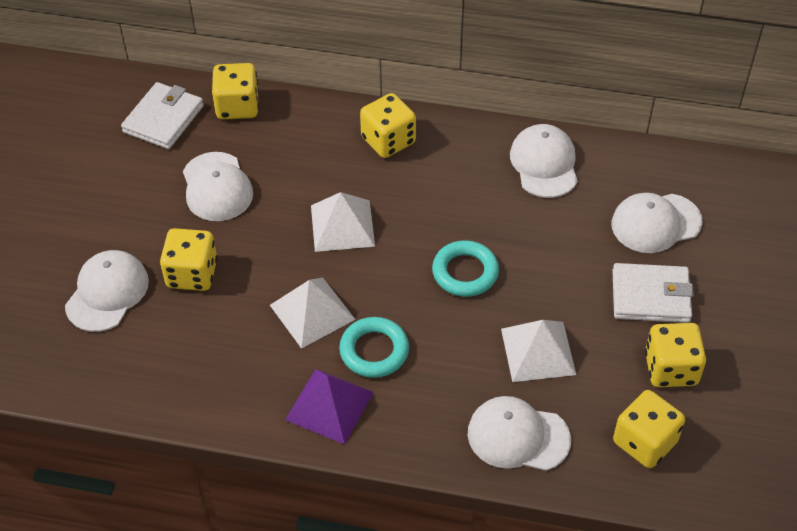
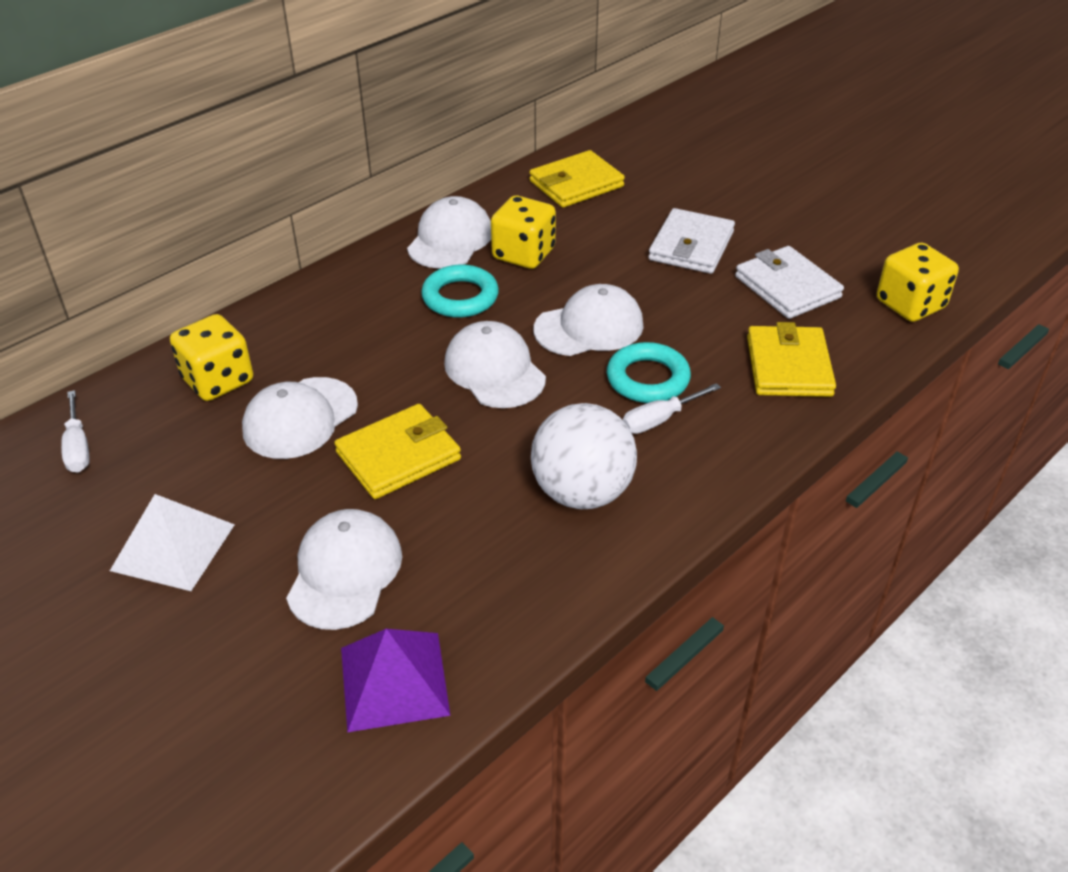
white ball: 0 -> 1
white pyramid: 3 -> 1
white screwdriver: 0 -> 2
yellow dice: 5 -> 3
yellow wallet: 0 -> 3

